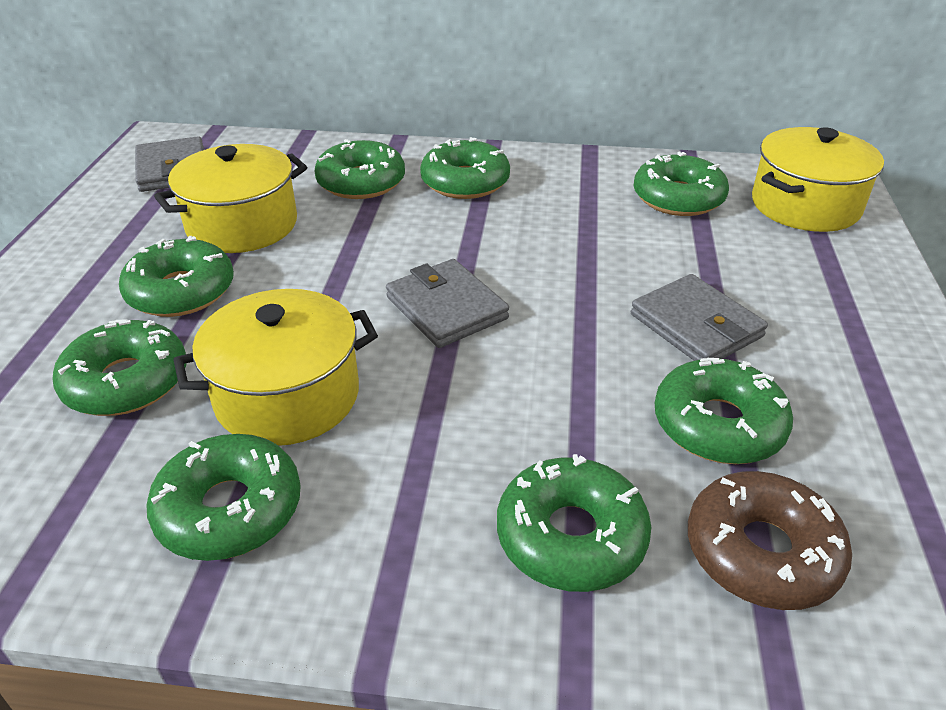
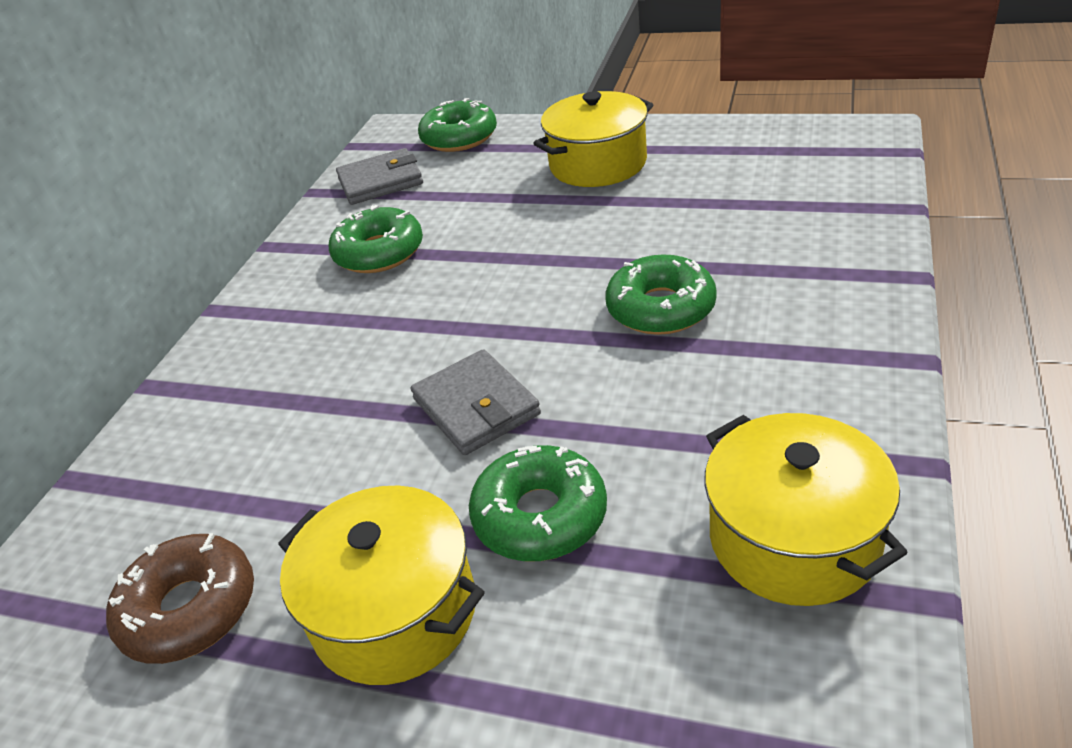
green donut: 8 -> 4
grey wallet: 3 -> 2

